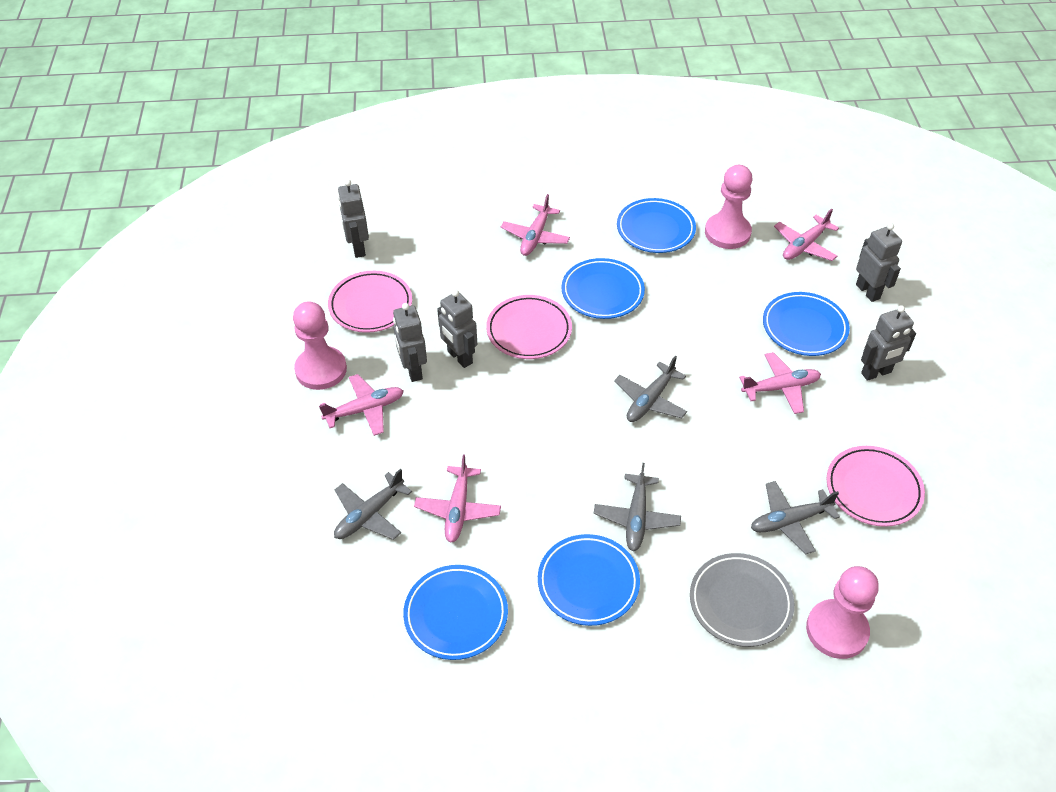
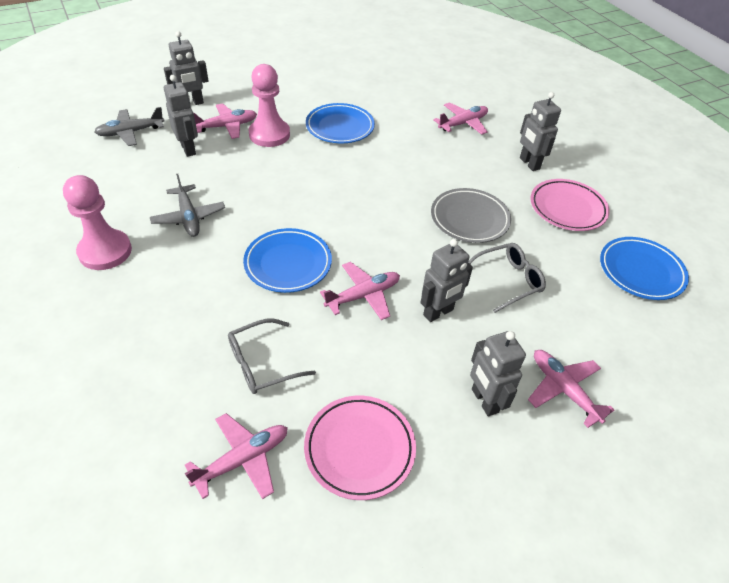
blue plate: 5 -> 3
grey glasses: 0 -> 2
grey plane: 4 -> 2
pink pawn: 3 -> 2
pink plate: 3 -> 2

